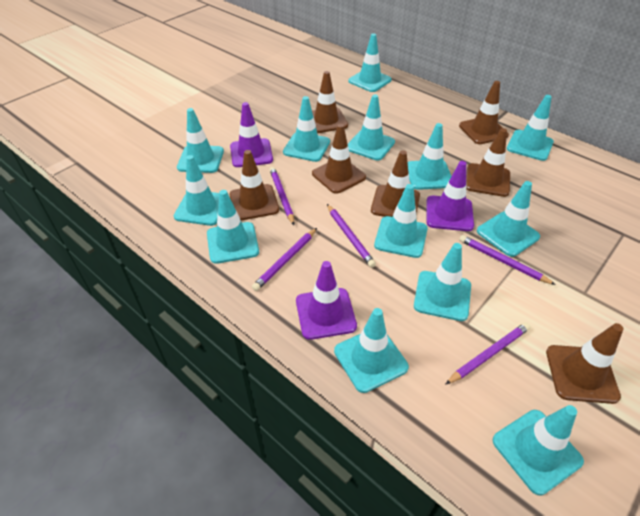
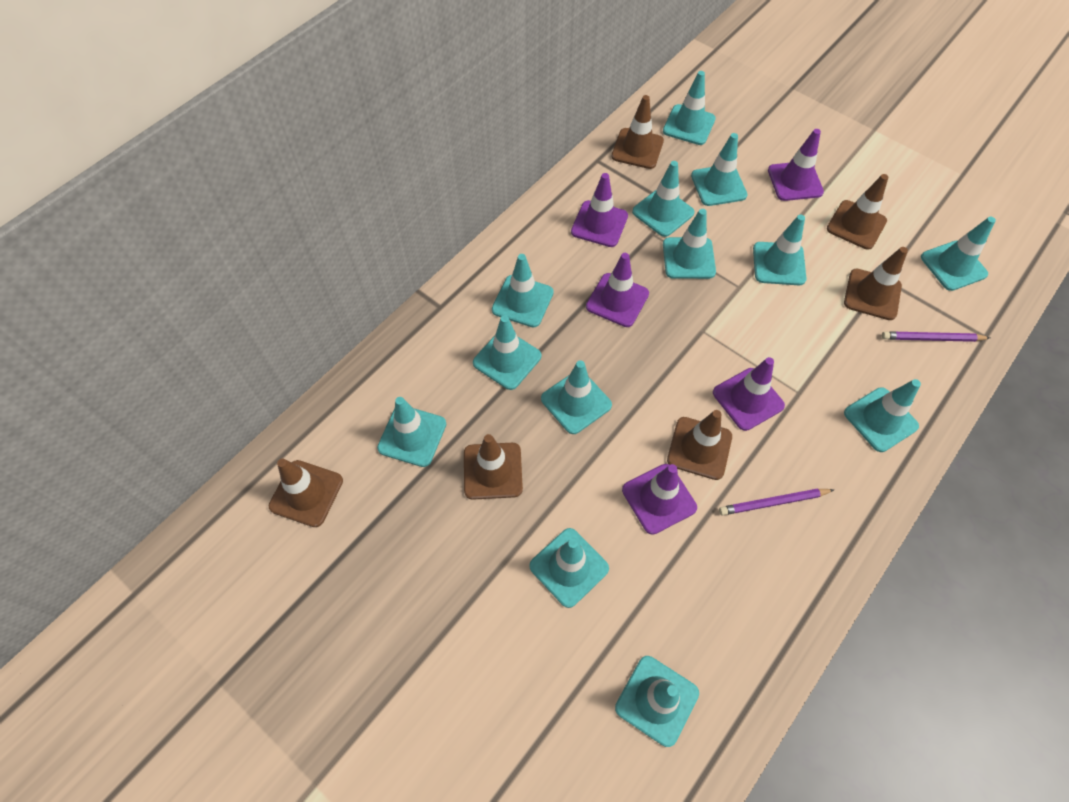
brown traffic cone: 7 -> 6
purple pencil: 5 -> 2
purple traffic cone: 3 -> 5

